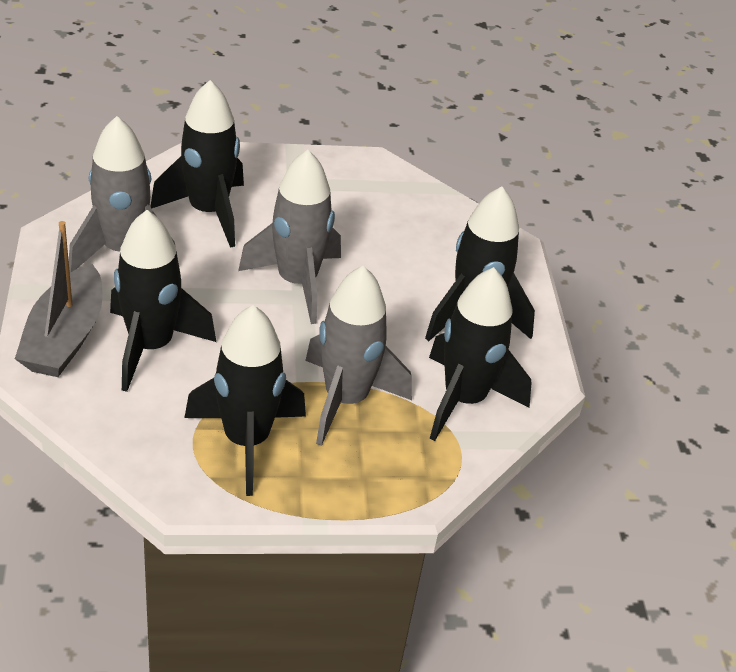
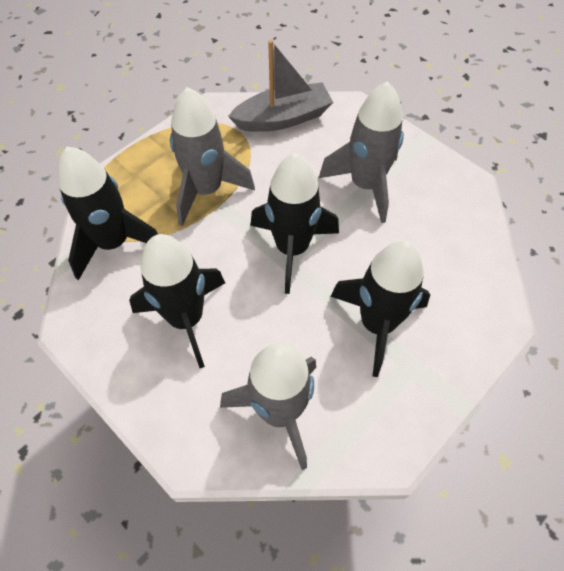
black rocket: 5 -> 4

